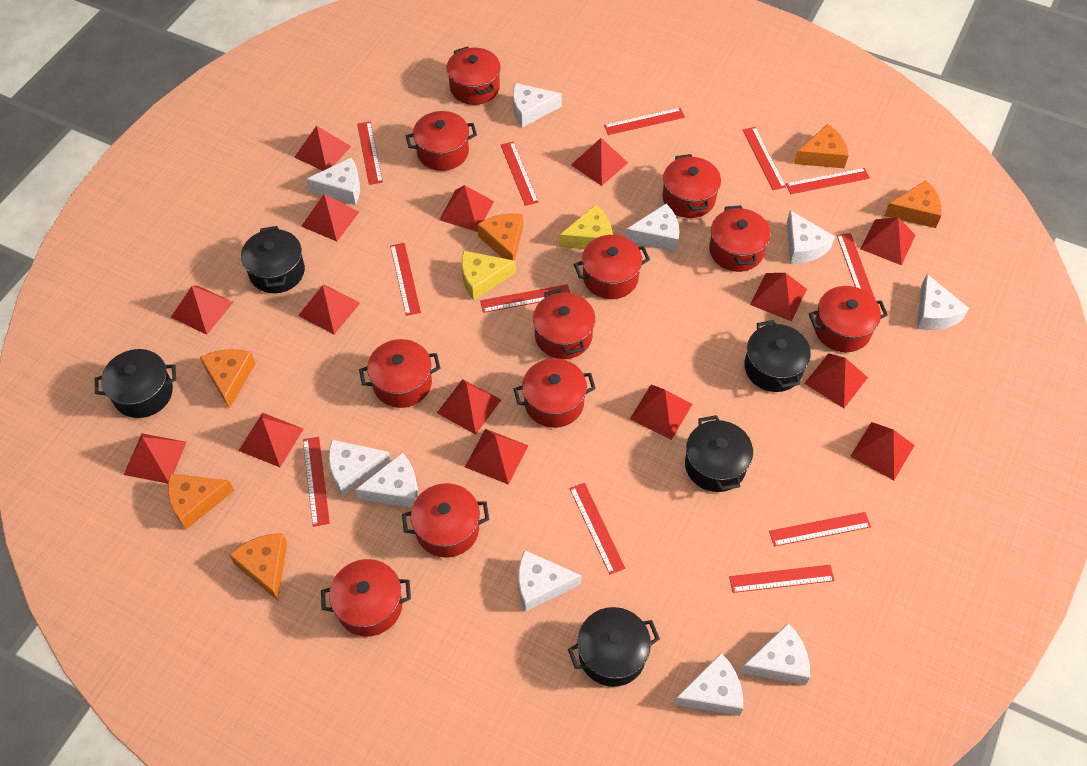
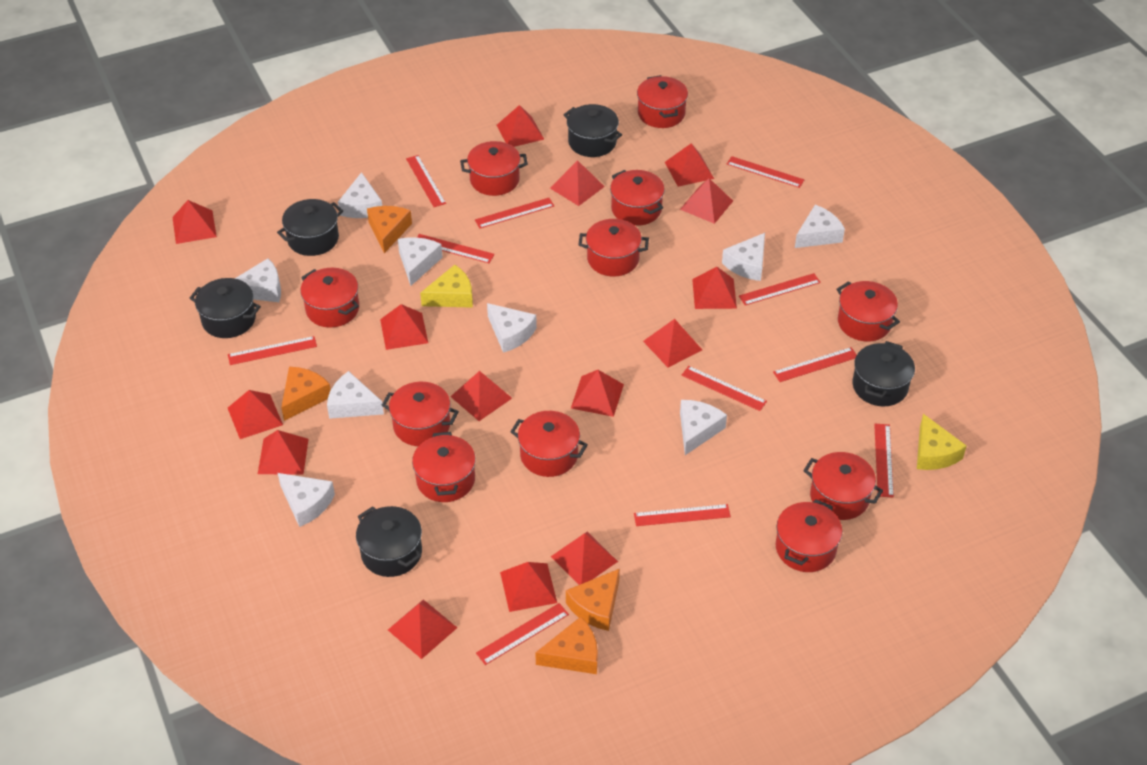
orange cheese: 6 -> 4
red ruler: 12 -> 11
white cheese: 10 -> 9

